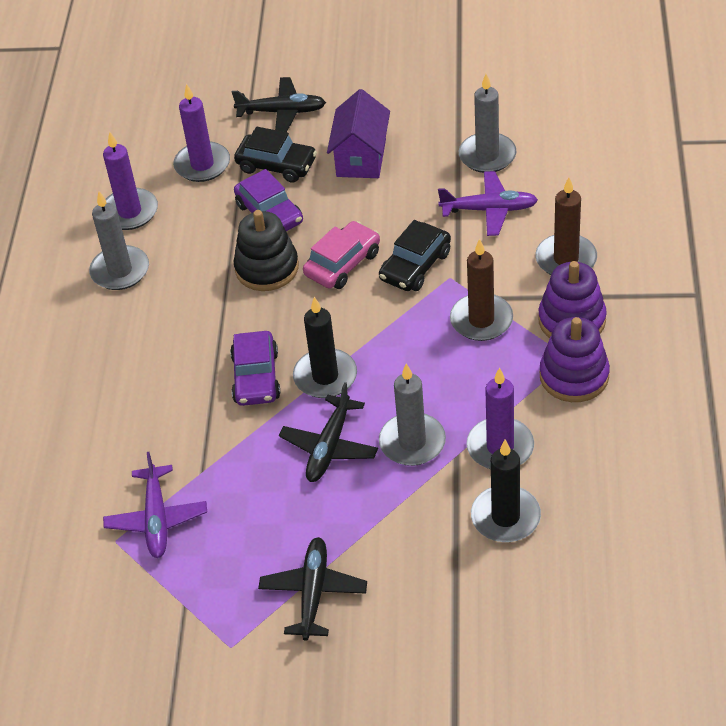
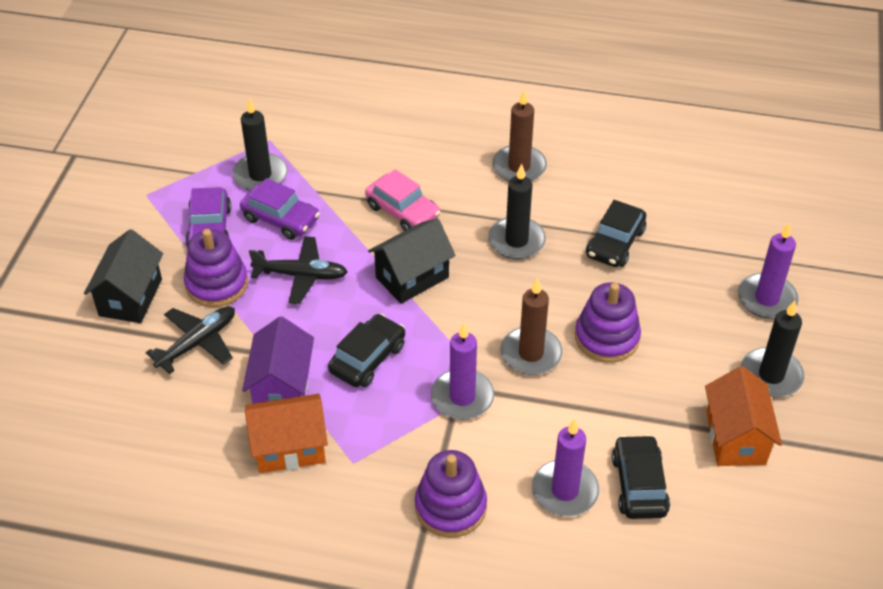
black candle: 2 -> 3
black car: 2 -> 3
black house: 0 -> 2
black plane: 3 -> 2
black stacking toy: 1 -> 0
grey candle: 3 -> 0
orange house: 0 -> 2
purple plane: 2 -> 0
purple stacking toy: 2 -> 3

